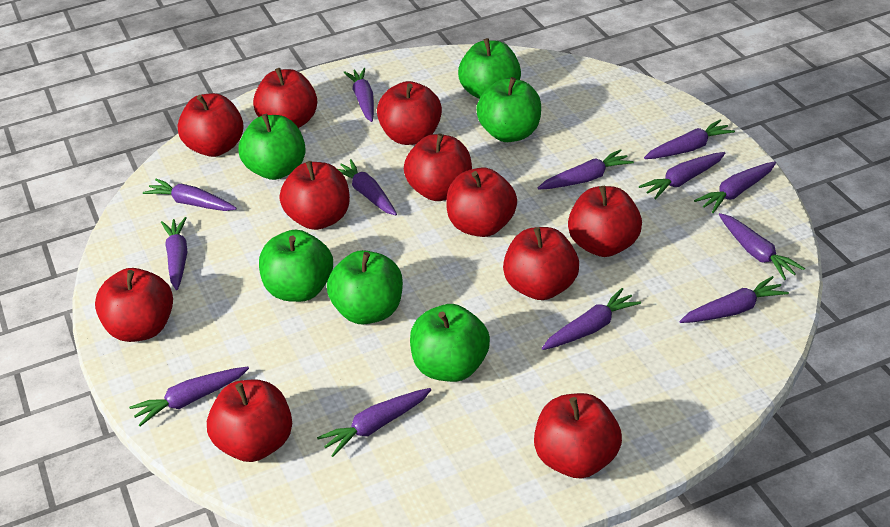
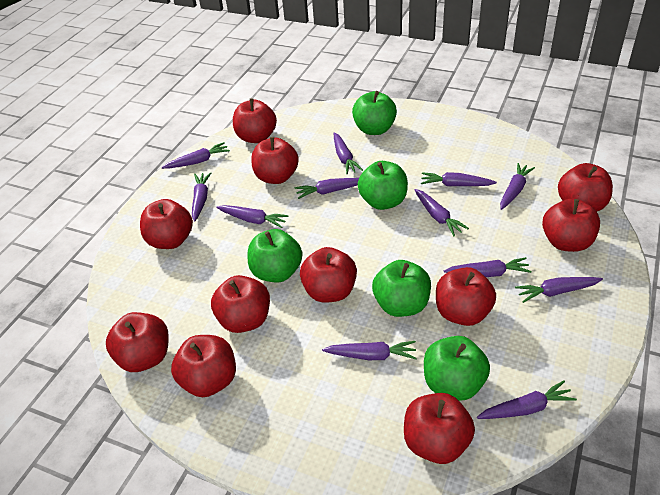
green apple: 6 -> 5
purple carrot: 13 -> 12

